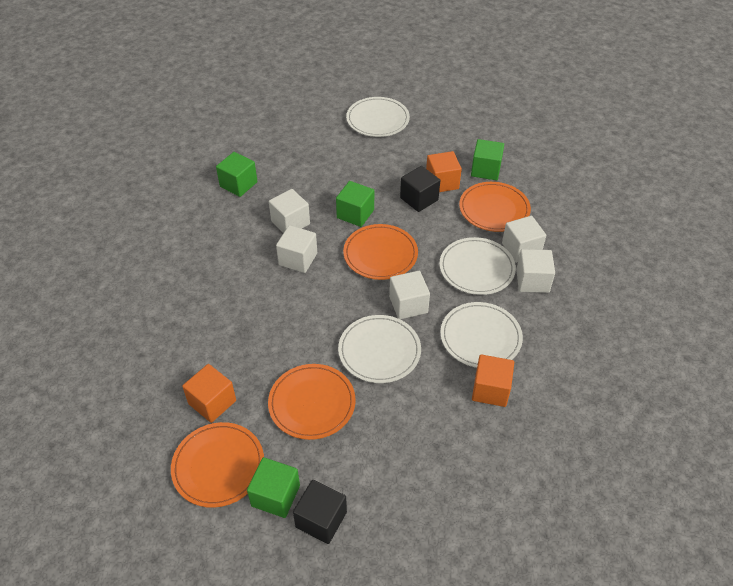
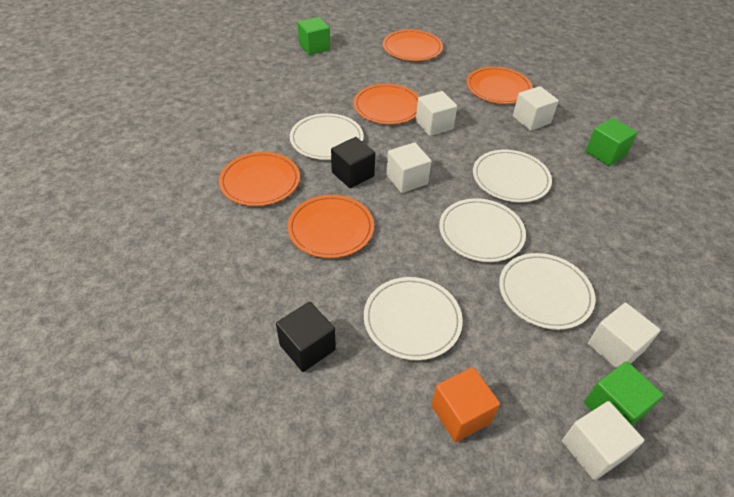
green cube: 4 -> 3
orange cube: 3 -> 1
orange plate: 4 -> 5
white plate: 4 -> 5

